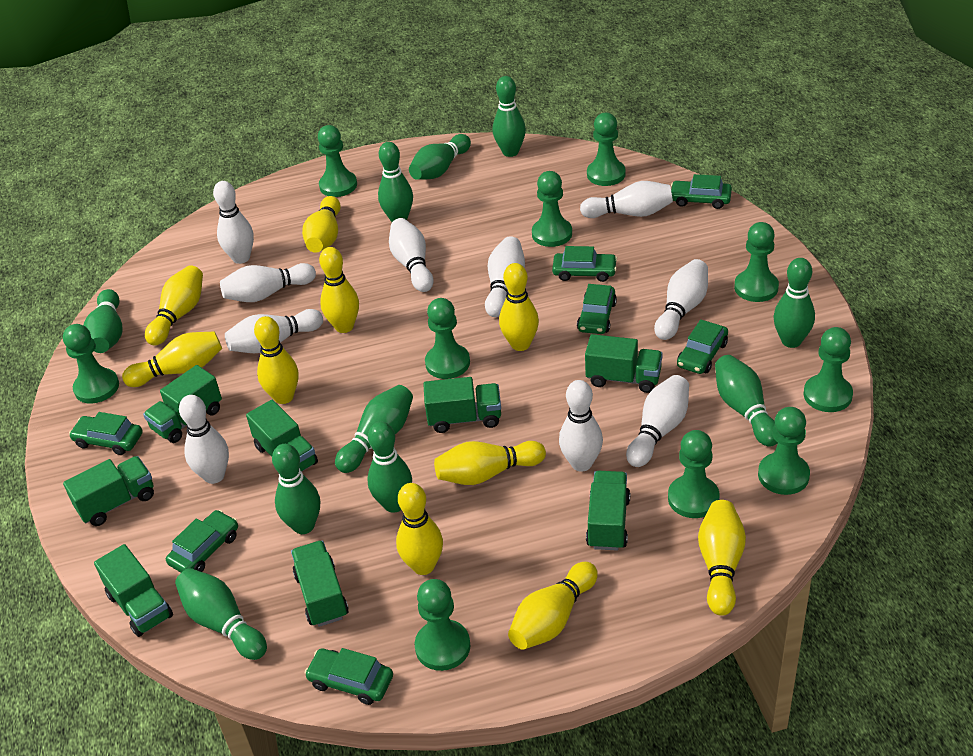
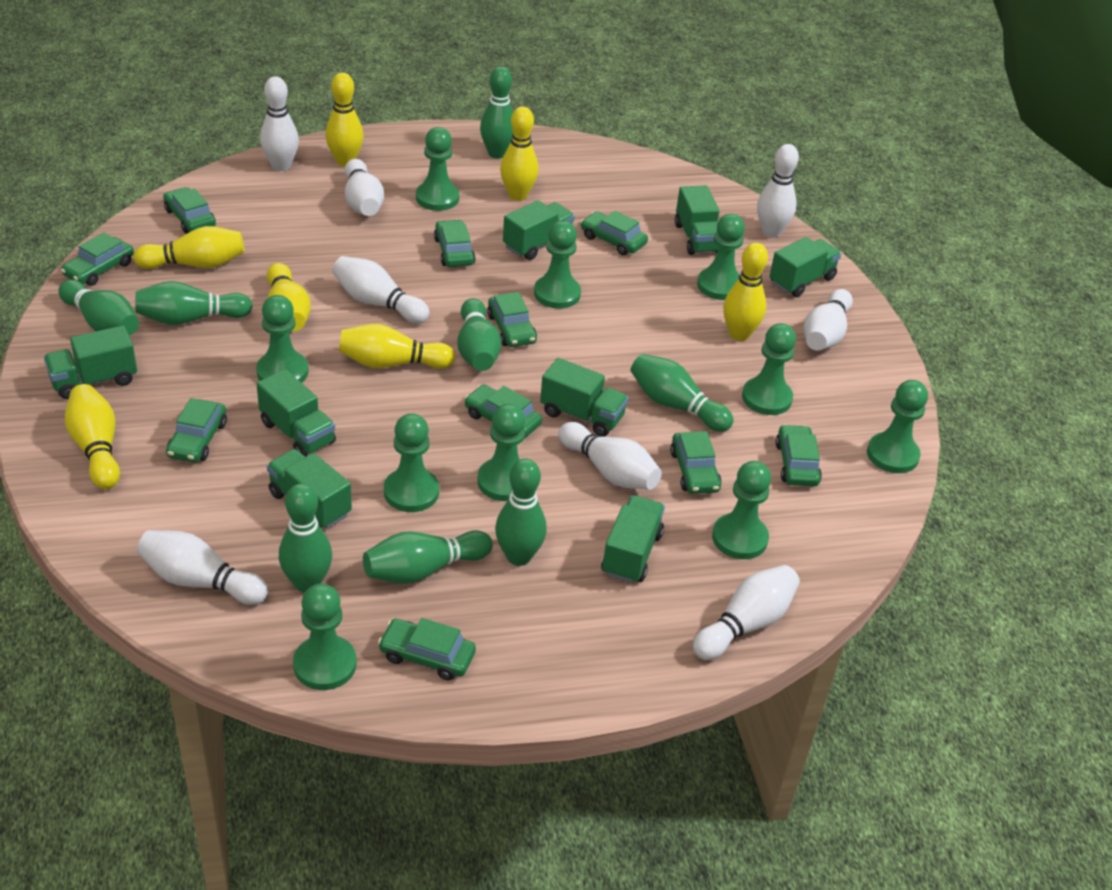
green bowling pin: 10 -> 8
green car: 7 -> 10
white bowling pin: 10 -> 8
yellow bowling pin: 10 -> 7

